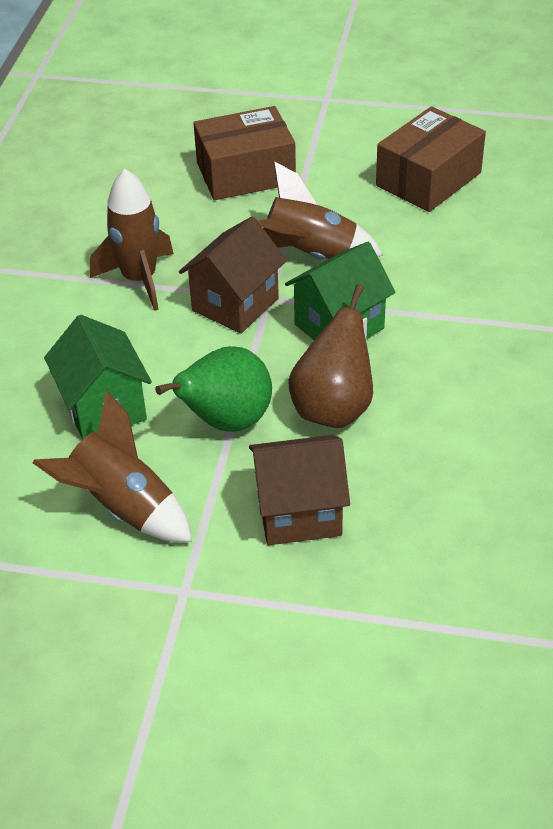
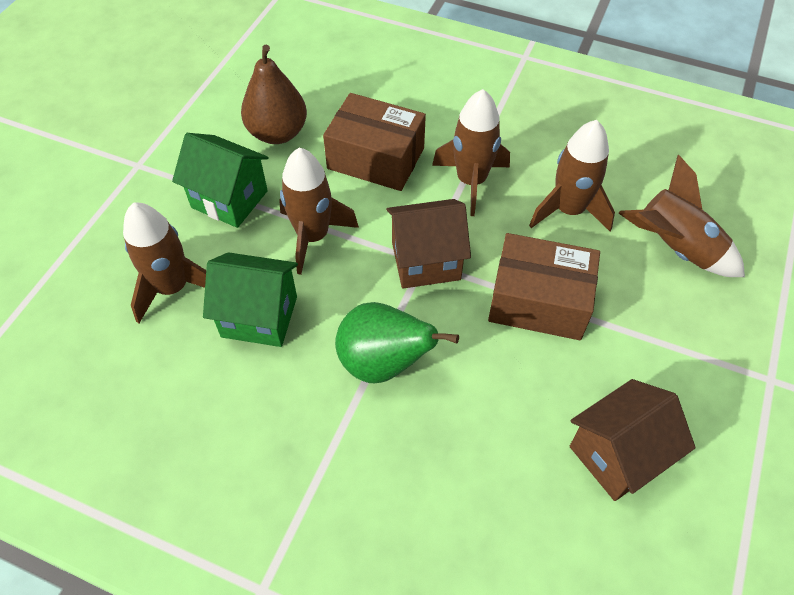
brown rocket: 3 -> 5

